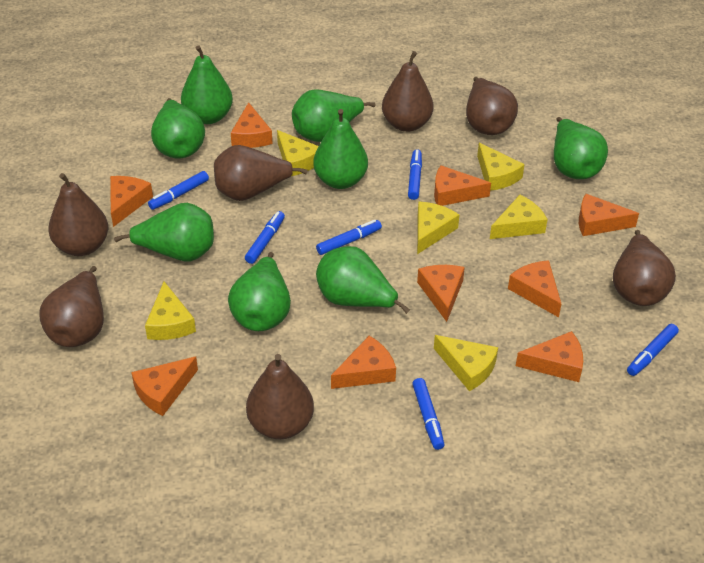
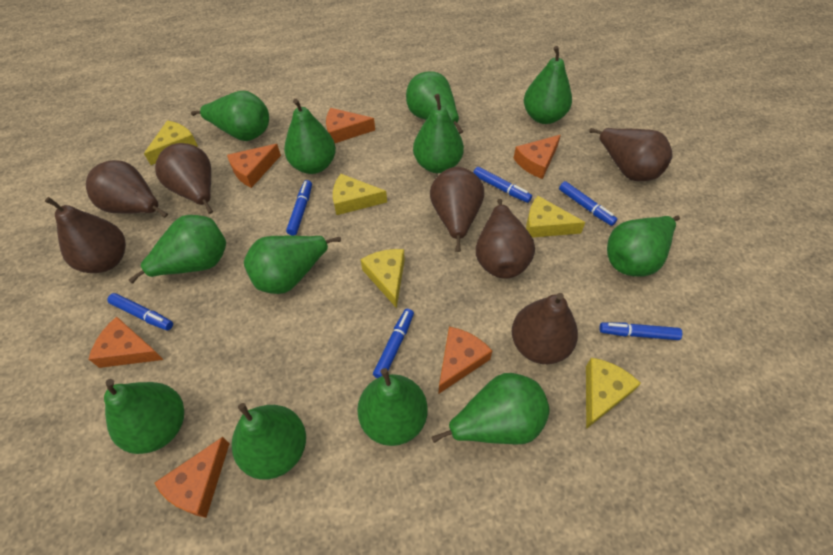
green pear: 8 -> 12
orange cheese: 9 -> 6
yellow cheese: 6 -> 5

